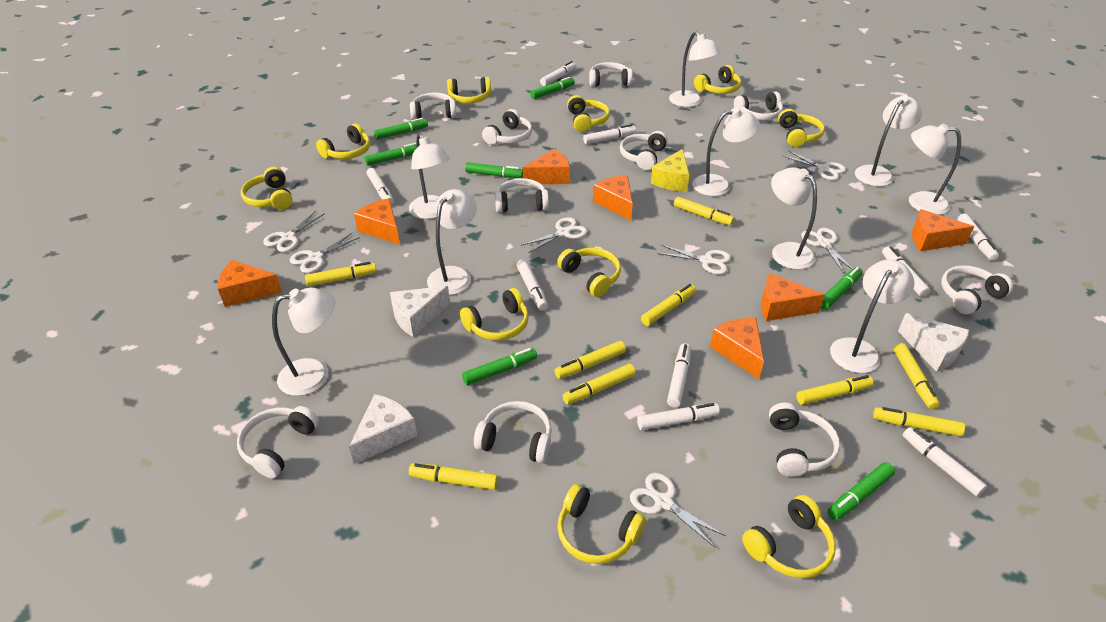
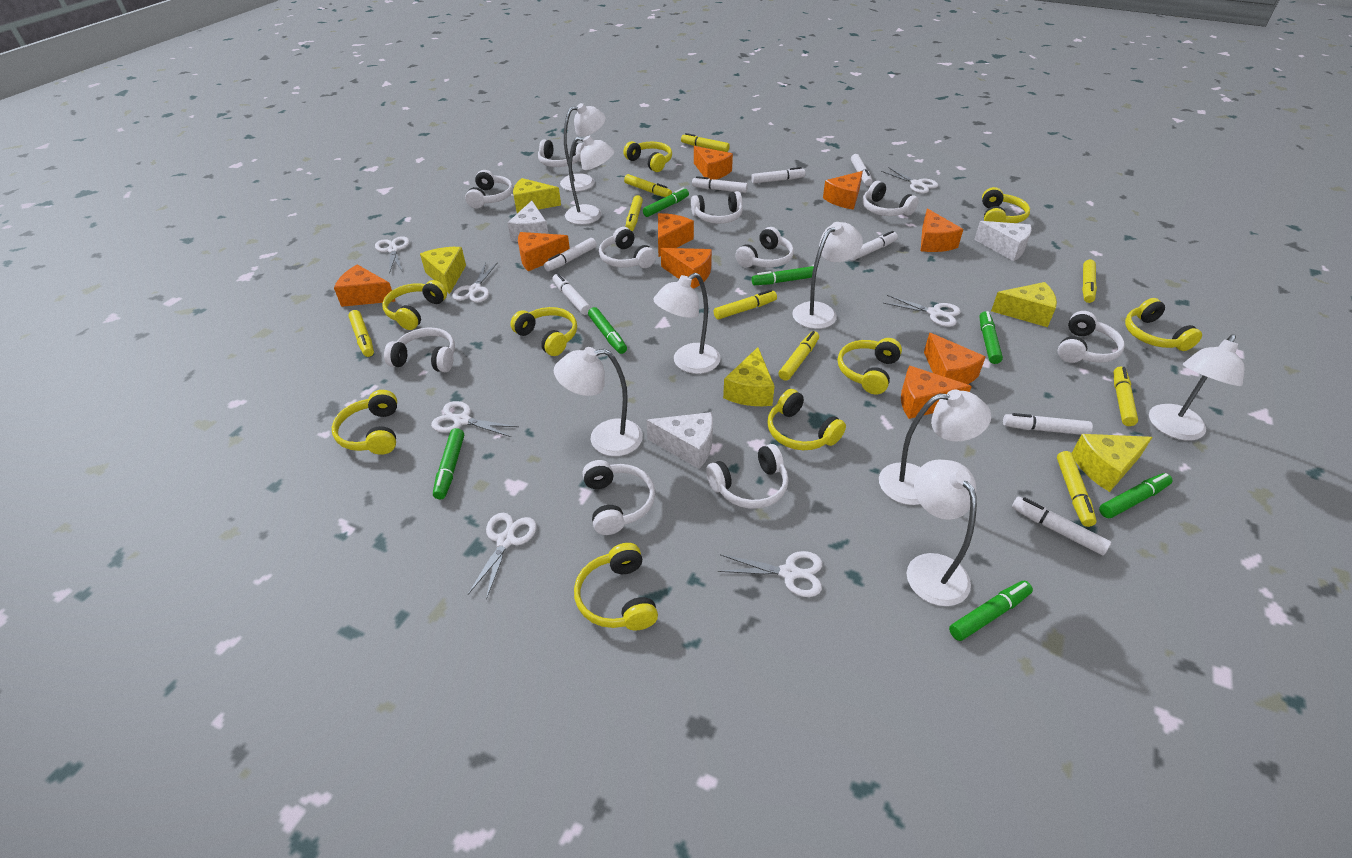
orange cheese: 7 -> 9
white lamp: 9 -> 8
white marker: 9 -> 8
yellow cheese: 1 -> 5
yellow headphones: 10 -> 9

